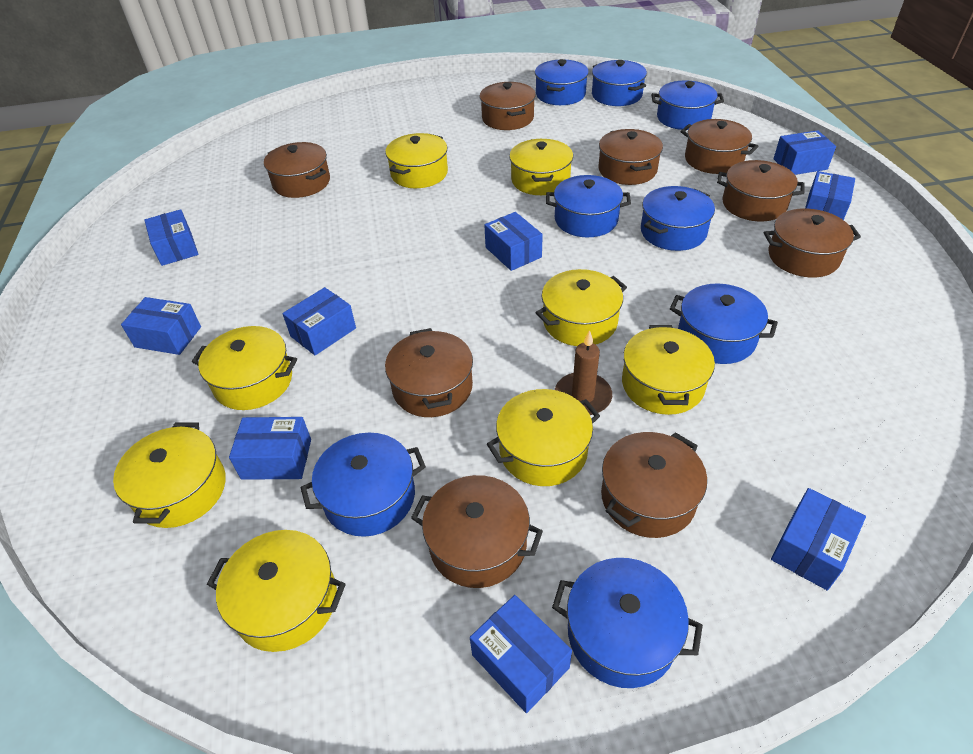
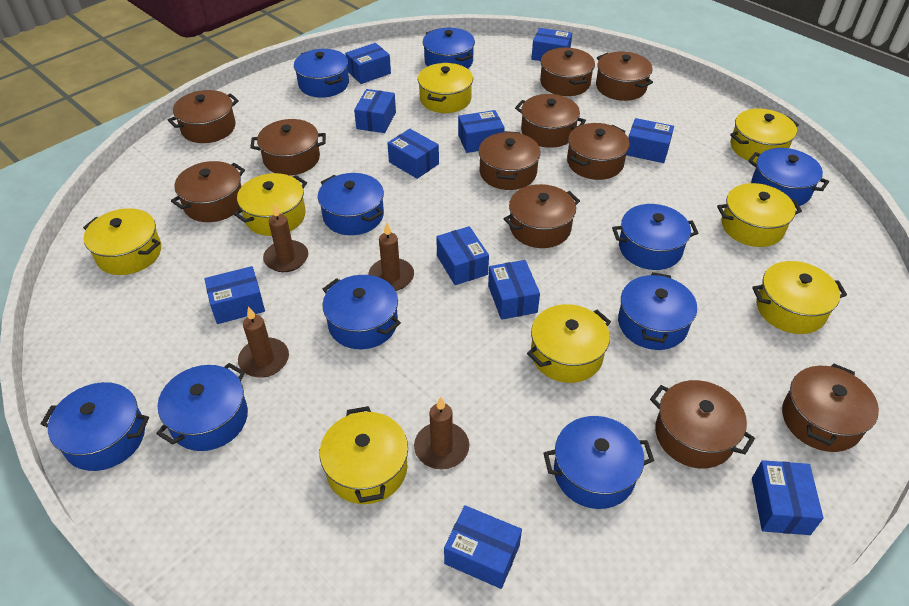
blue box: 9 -> 11
blue pot: 8 -> 10
brown candle: 1 -> 4
brown pot: 9 -> 11

